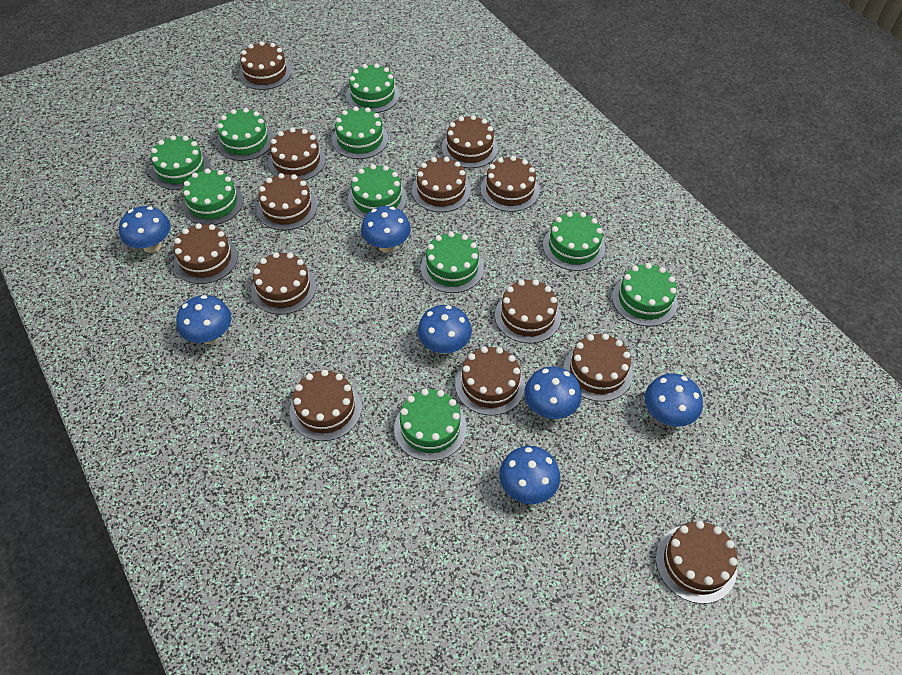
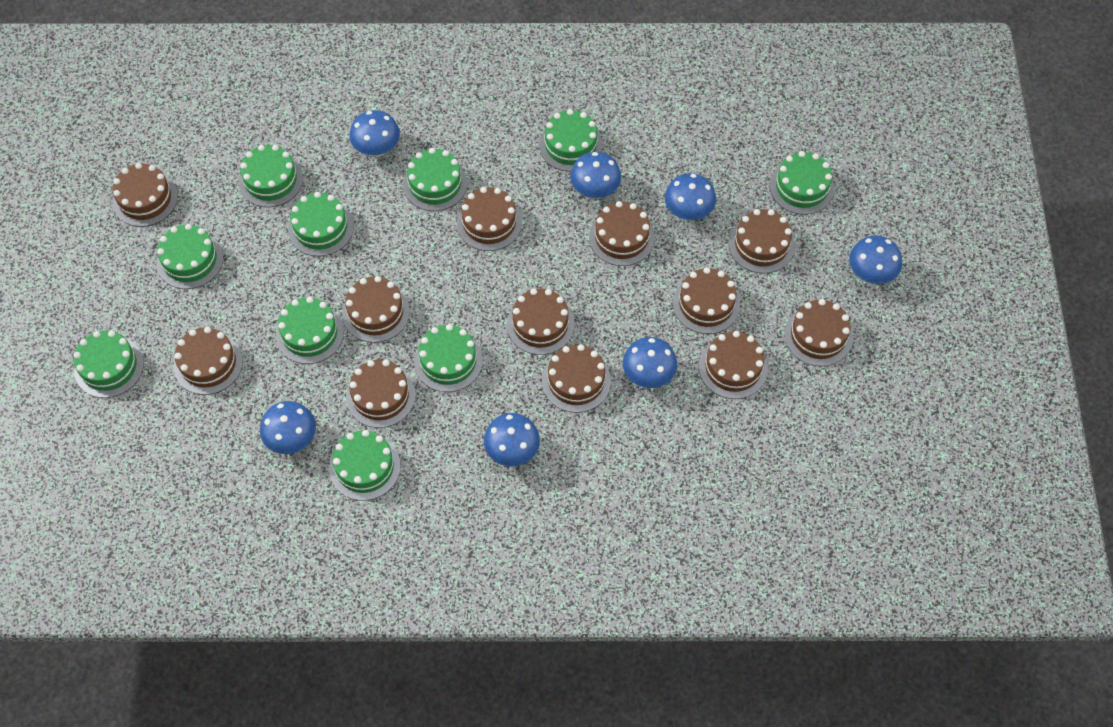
brown cake: 13 -> 12

